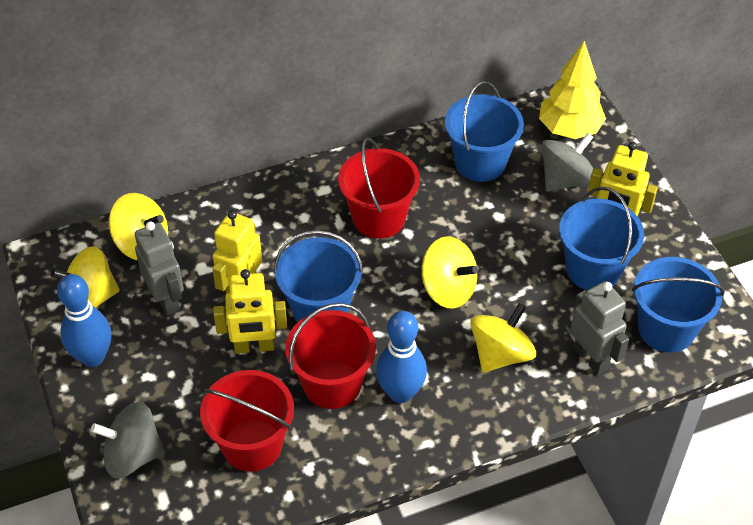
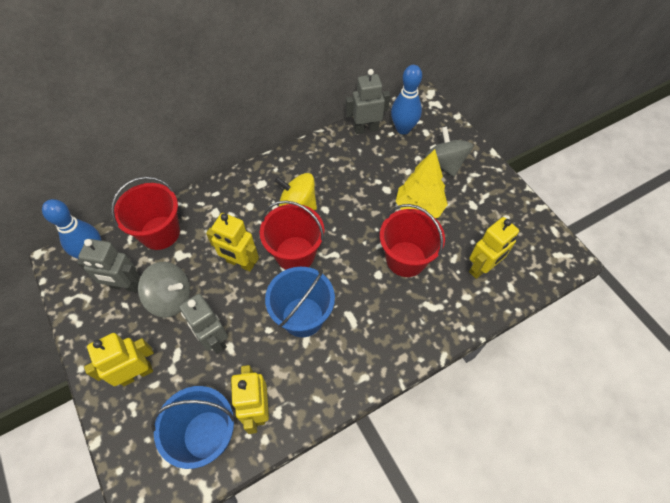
blue bucket: 4 -> 2
grey robot: 2 -> 3
yellow robot: 3 -> 4
yellow spinning top: 4 -> 1

